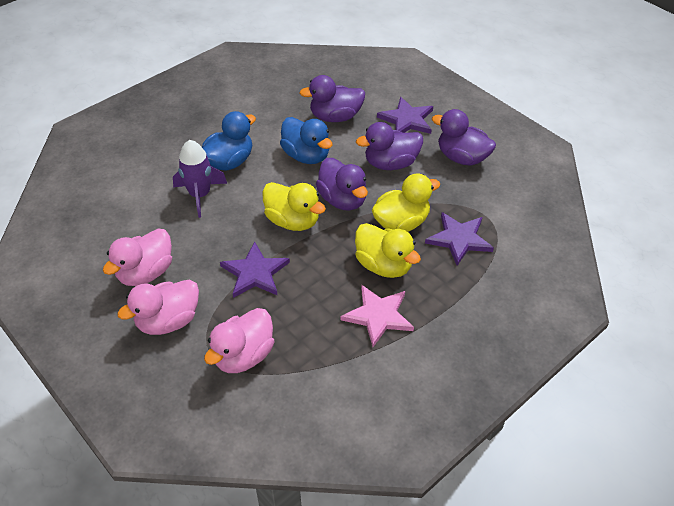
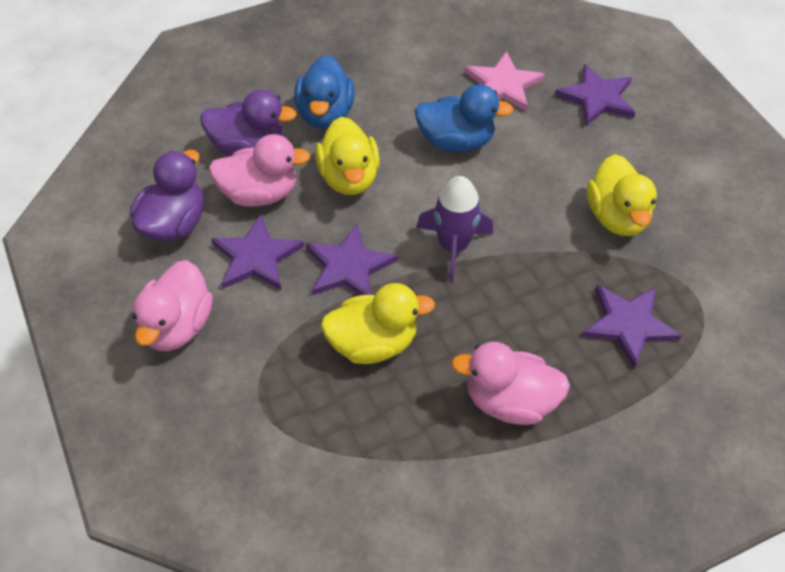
purple duck: 4 -> 2
purple star: 3 -> 4

